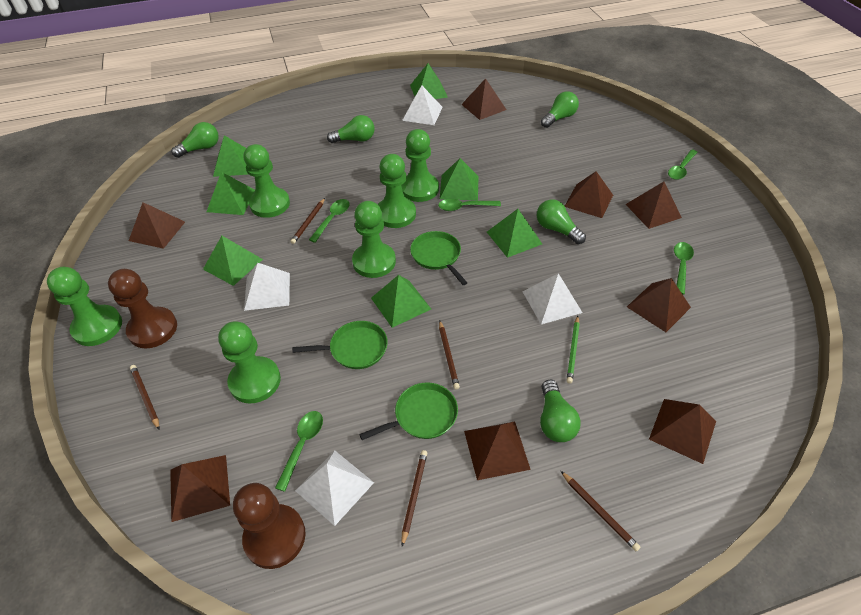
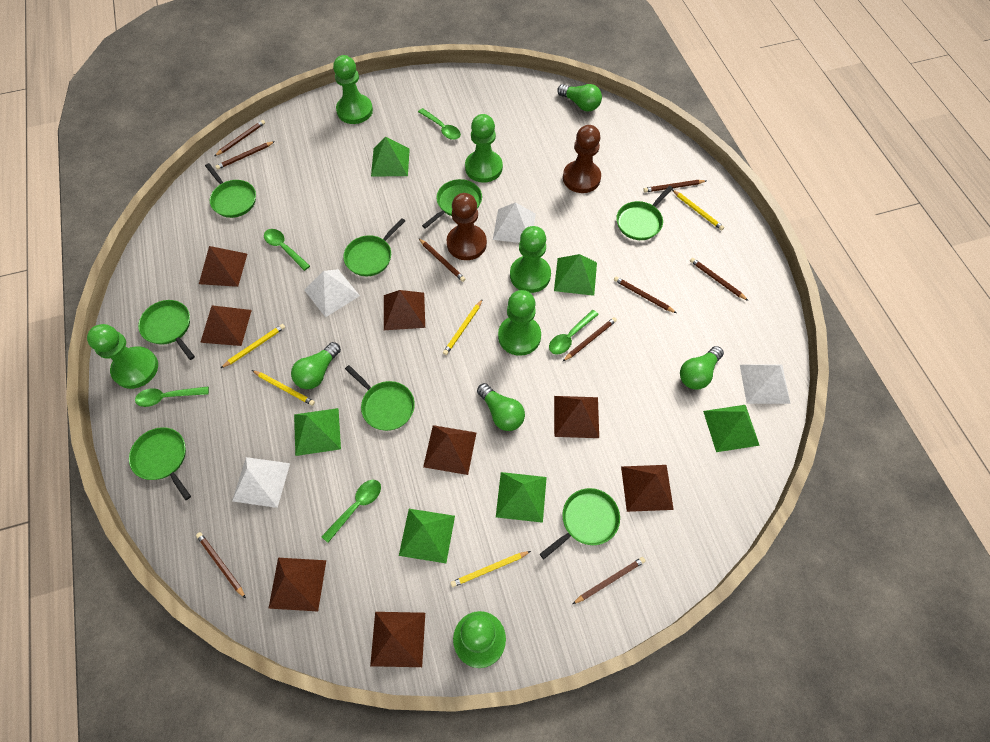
brown pencil: 5 -> 9
green light bulb: 5 -> 4
green pan: 3 -> 8
green pencil: 1 -> 0
green pyramid: 7 -> 6
yellow pencil: 0 -> 5

